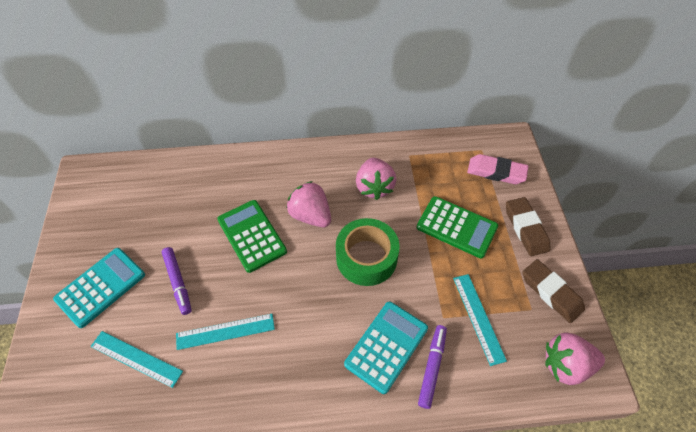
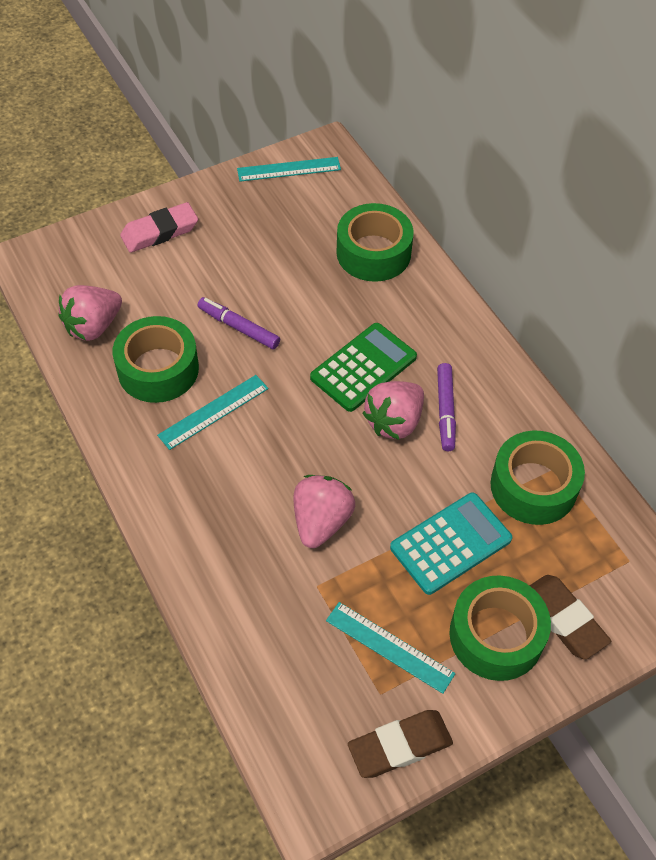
green calculator: 2 -> 1
green tape: 1 -> 4
turquoise calculator: 2 -> 1

